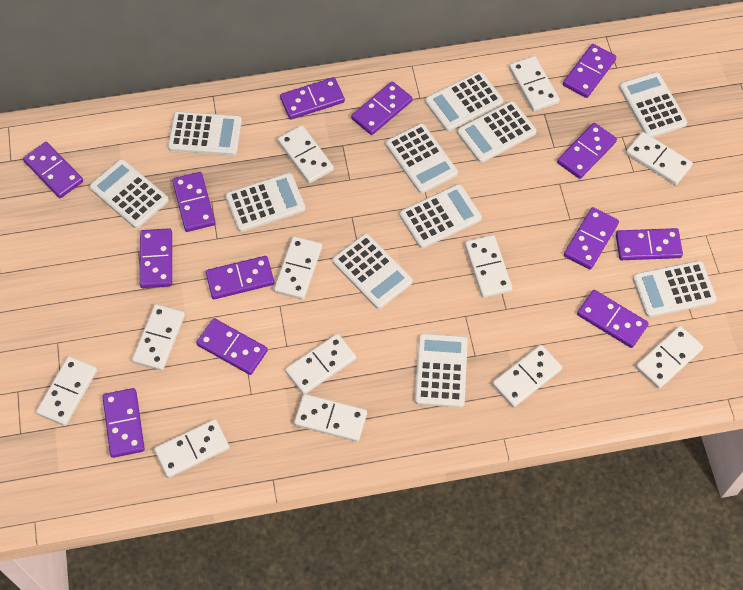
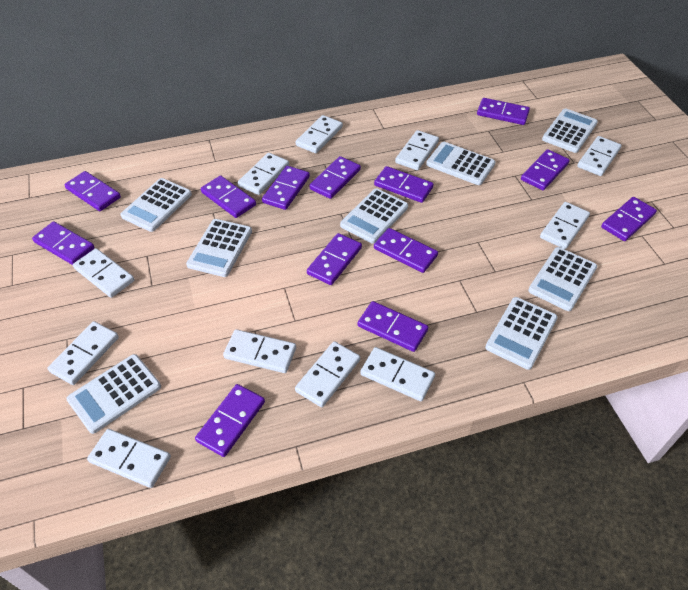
white calculator: 11 -> 8
white domino: 12 -> 11

